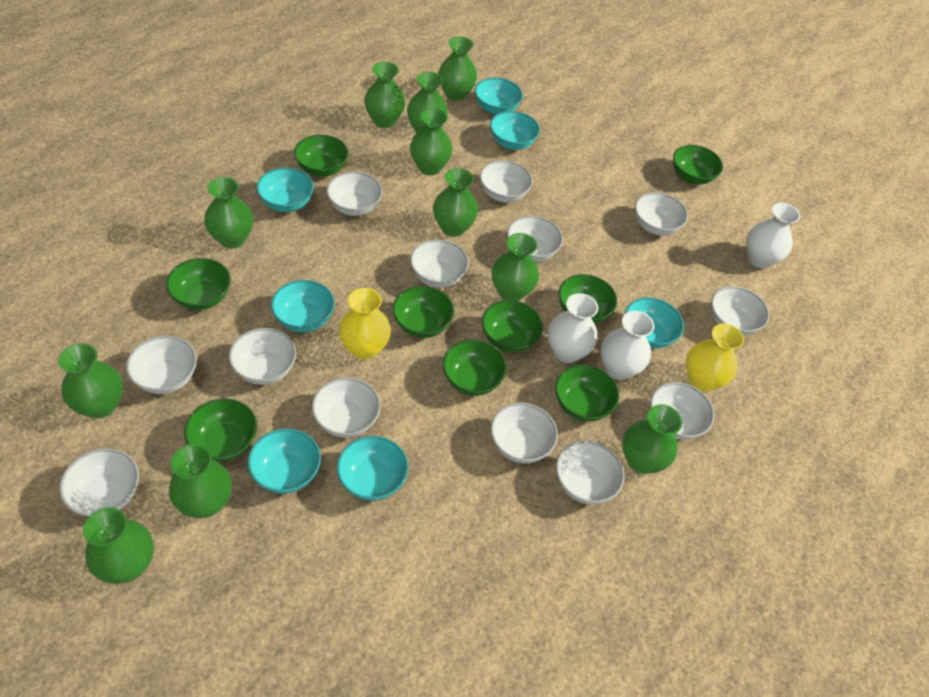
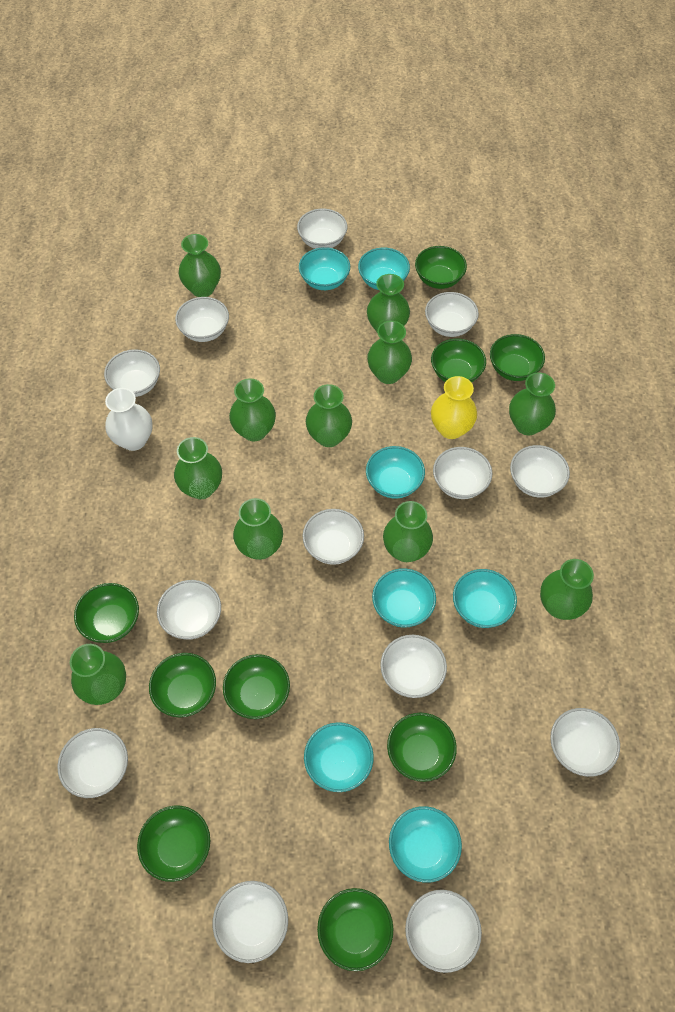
white vase: 3 -> 1
yellow vase: 2 -> 1

